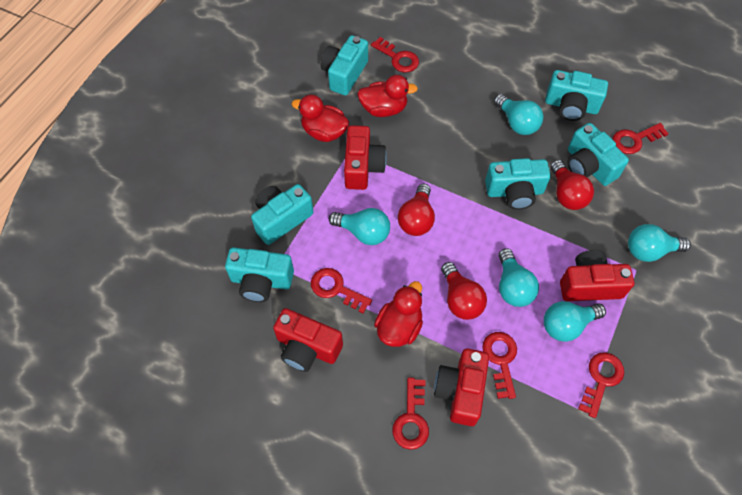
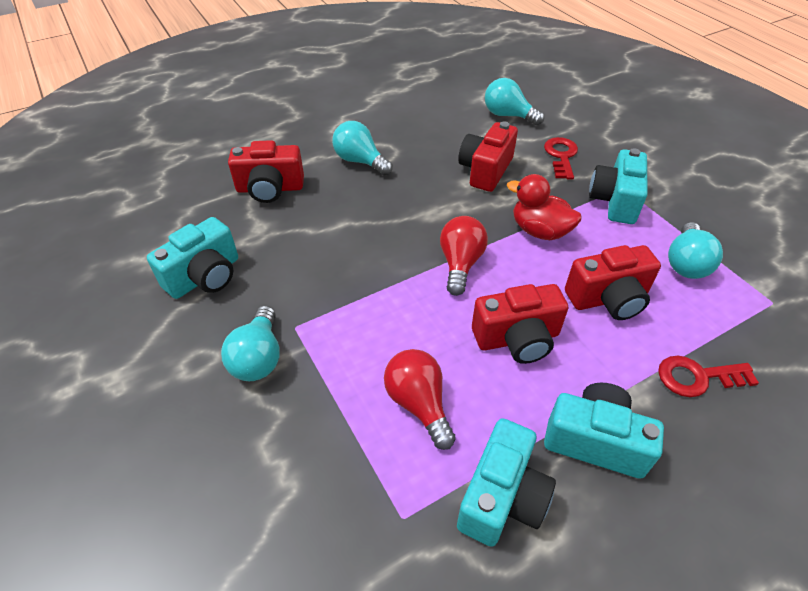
red duck: 3 -> 1
red key: 6 -> 2
red light bulb: 3 -> 2
turquoise camera: 6 -> 4
turquoise light bulb: 5 -> 4

